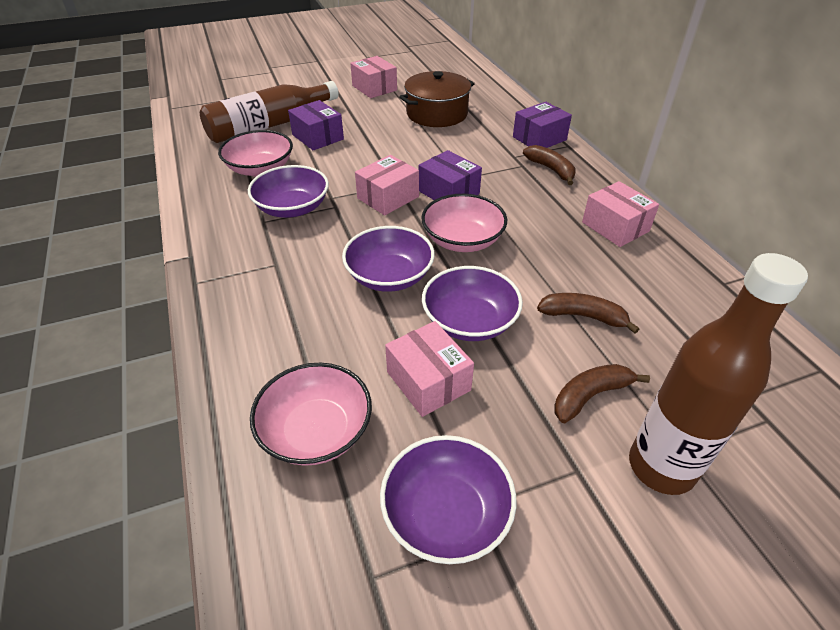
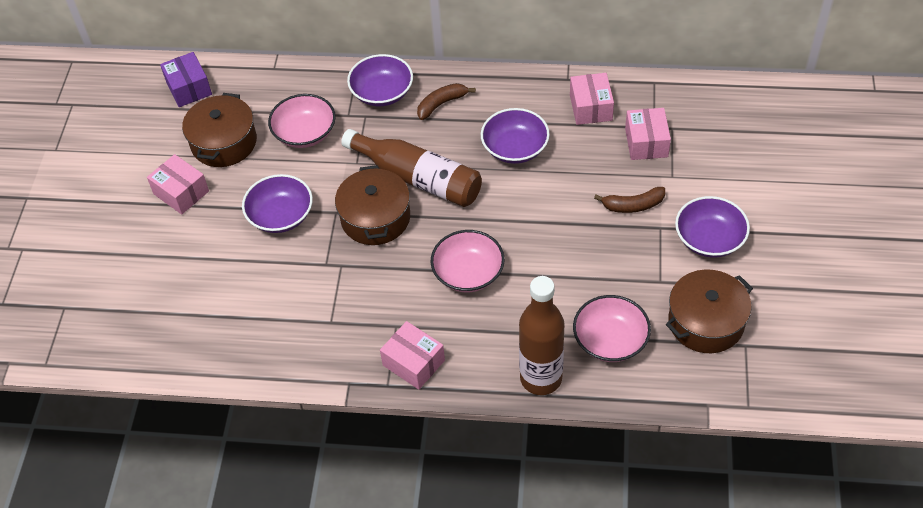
brown banana: 3 -> 2
brown pot: 1 -> 3
purple box: 3 -> 1

